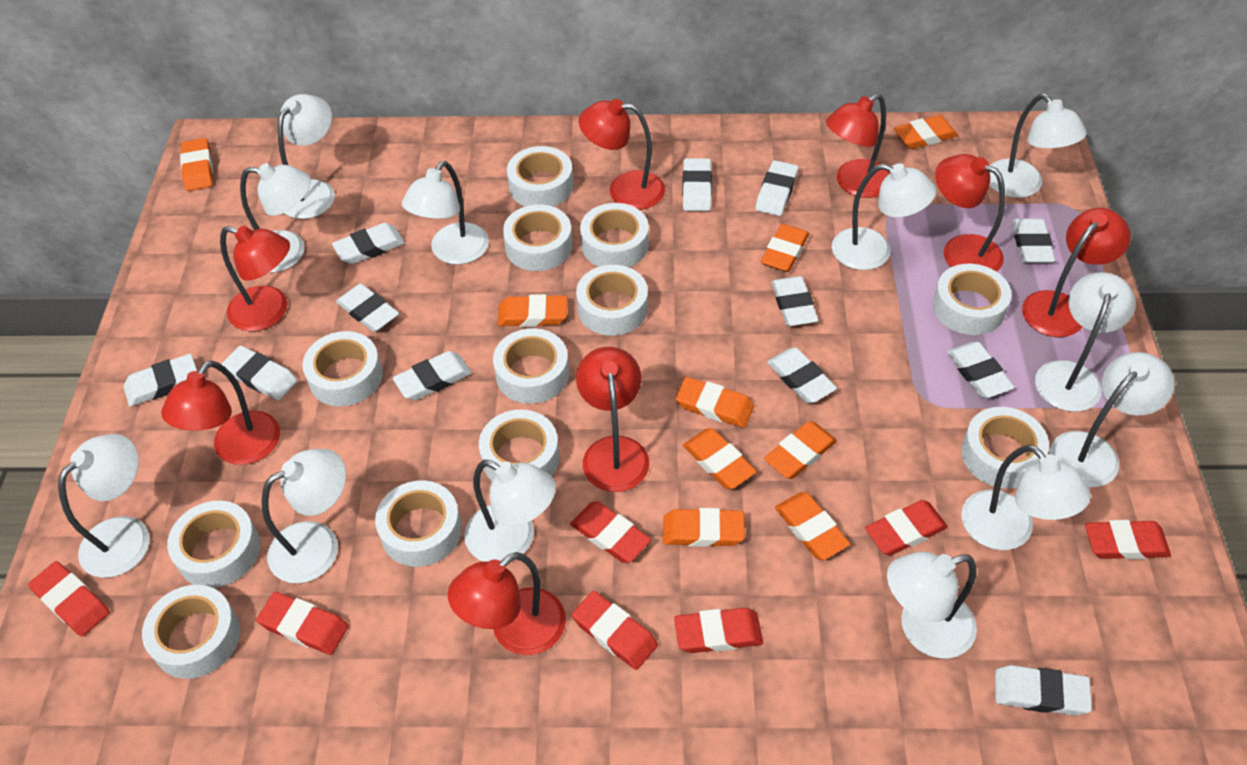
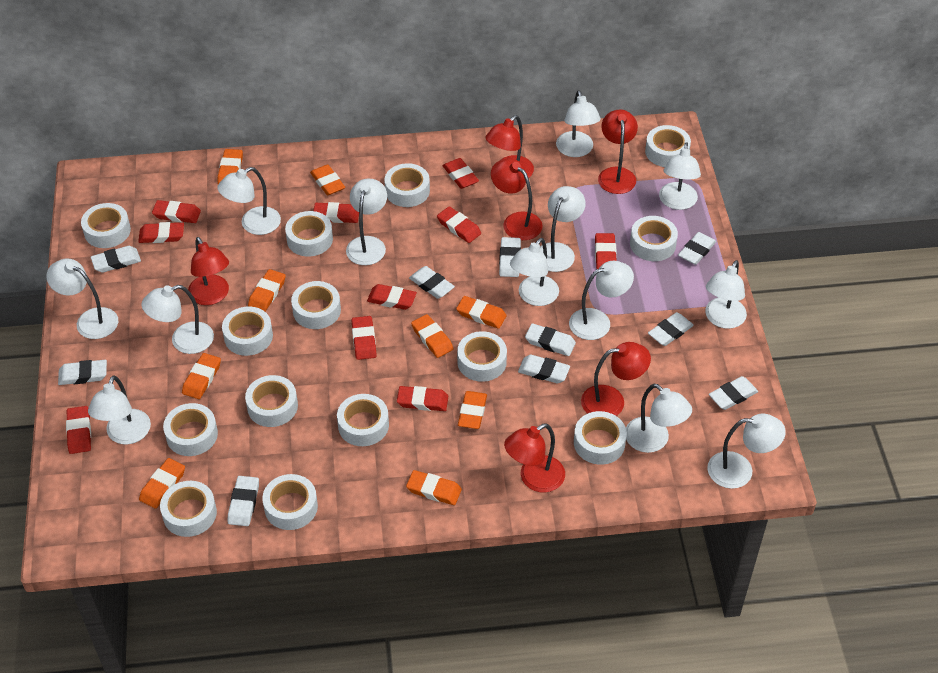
red eraser: 7 -> 10
red lamp: 8 -> 6
white eraser: 12 -> 10
white lamp: 12 -> 13
white tape: 12 -> 14

